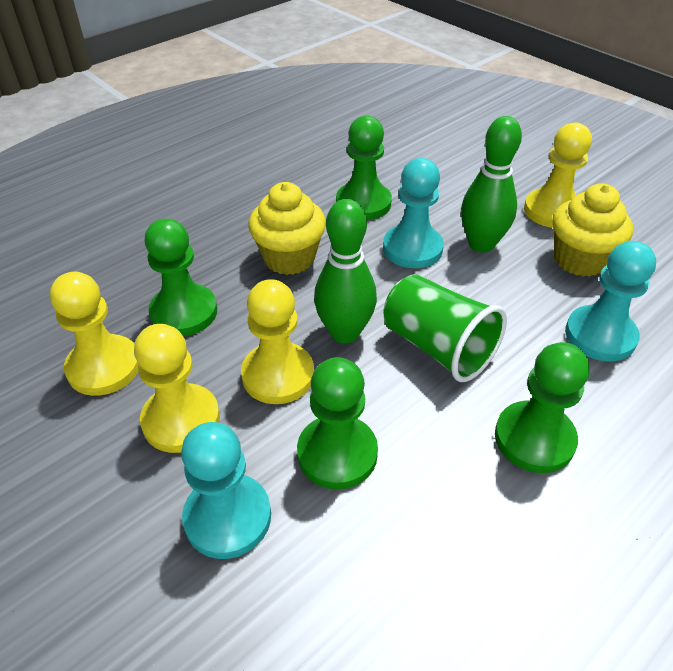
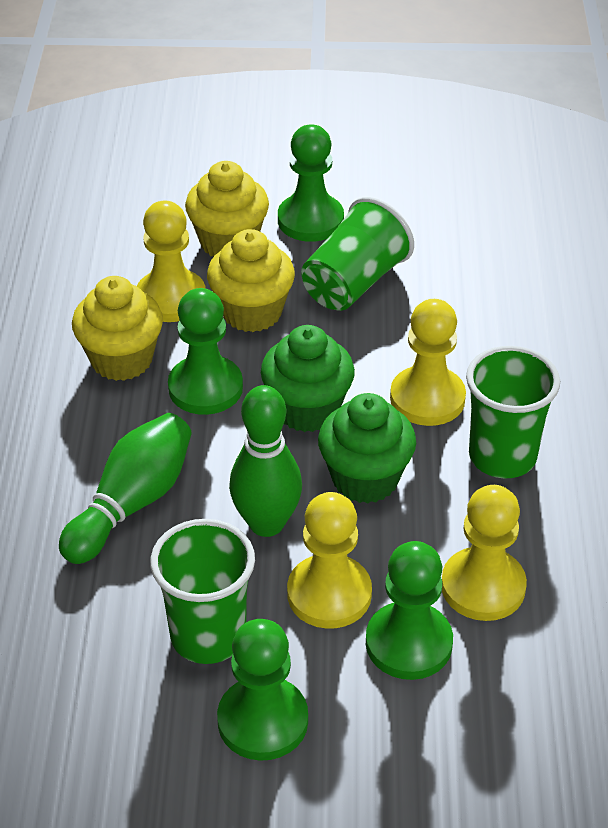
green cup: 1 -> 3
green cupcake: 0 -> 2
turquoise pawn: 3 -> 0
yellow cupcake: 2 -> 3

